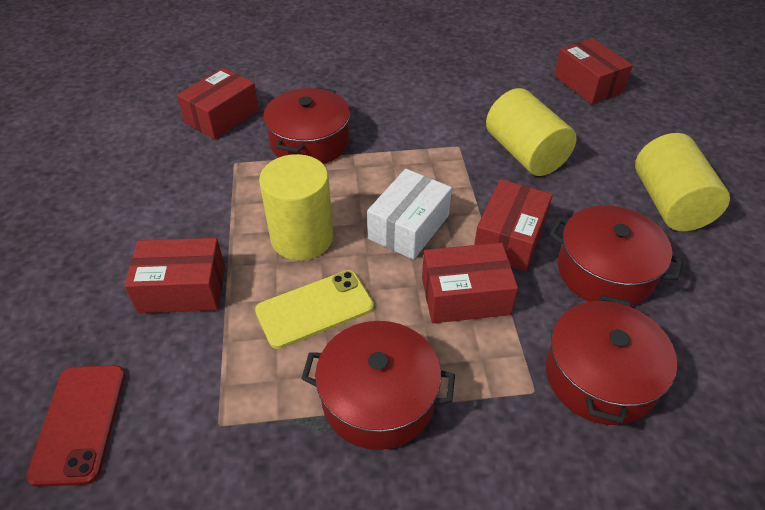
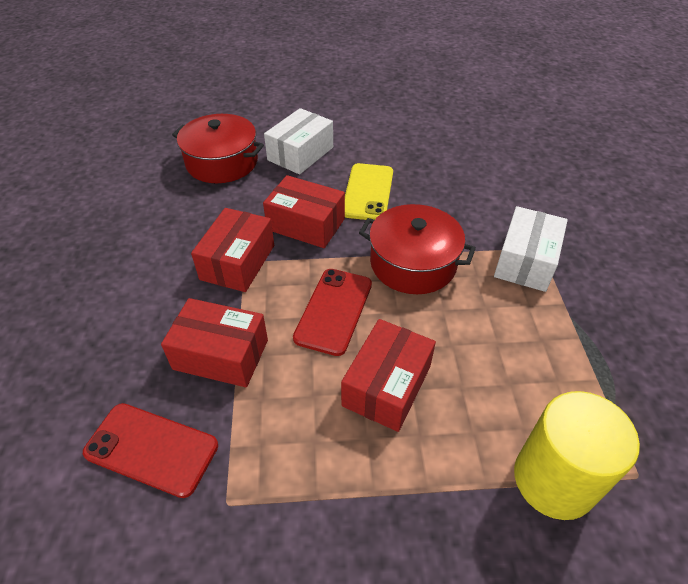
red box: 5 -> 4
red phone: 1 -> 2
red pot: 4 -> 2
white box: 1 -> 2
yellow cylinder: 3 -> 1

